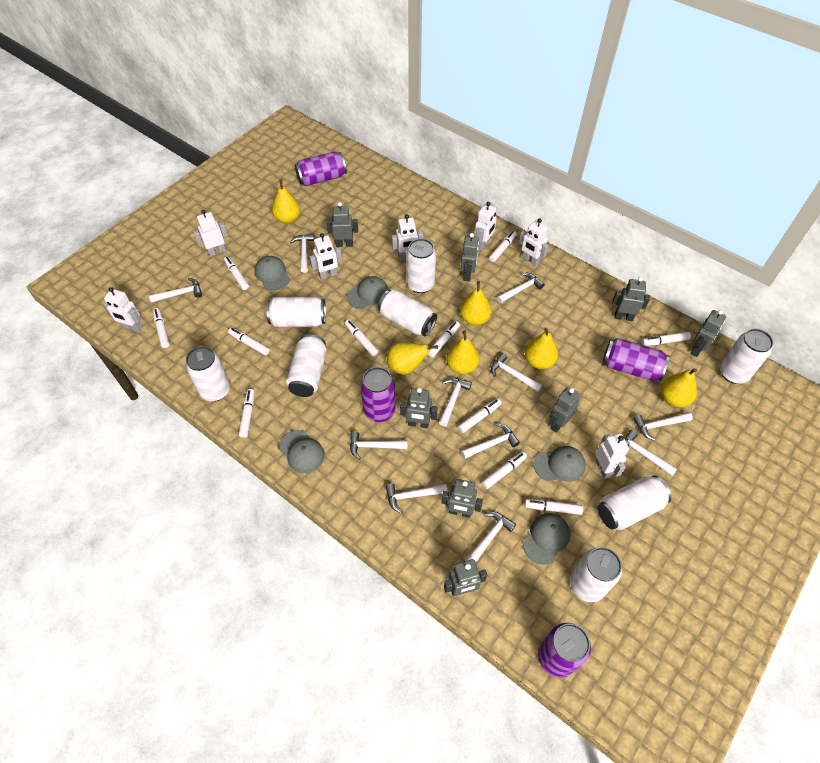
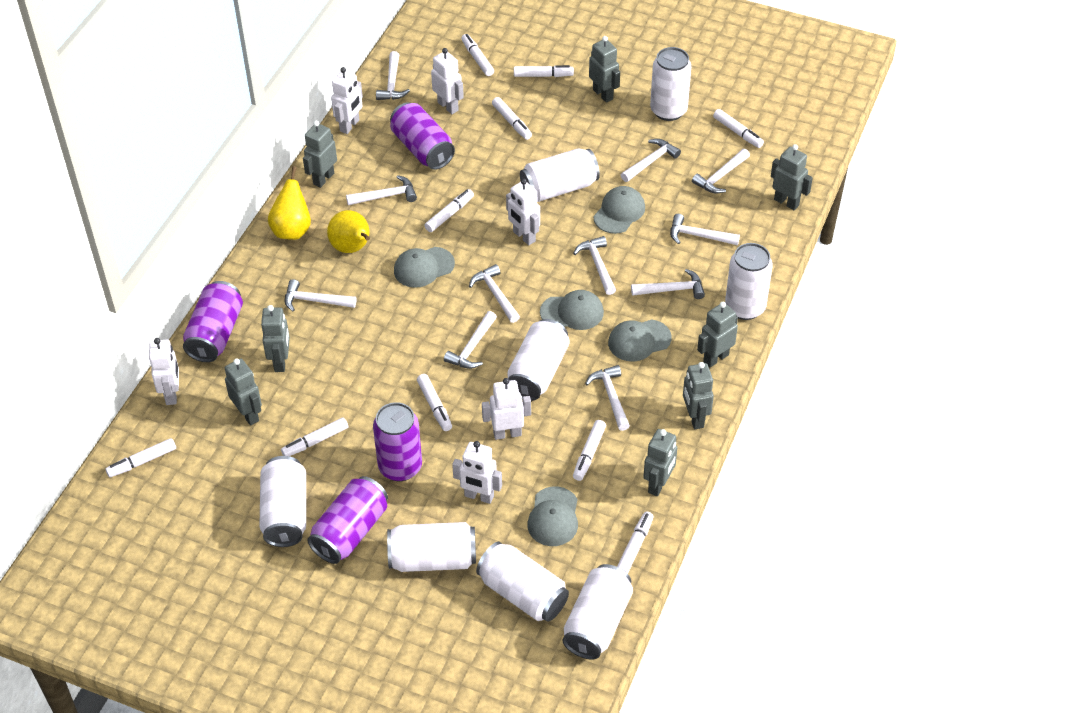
white marker: 11 -> 10
white robot: 7 -> 6
yellow pear: 6 -> 2

